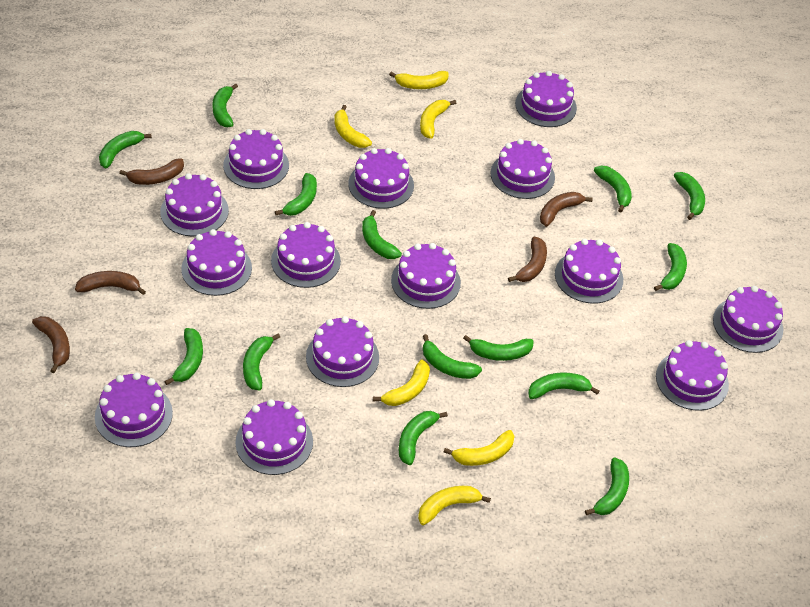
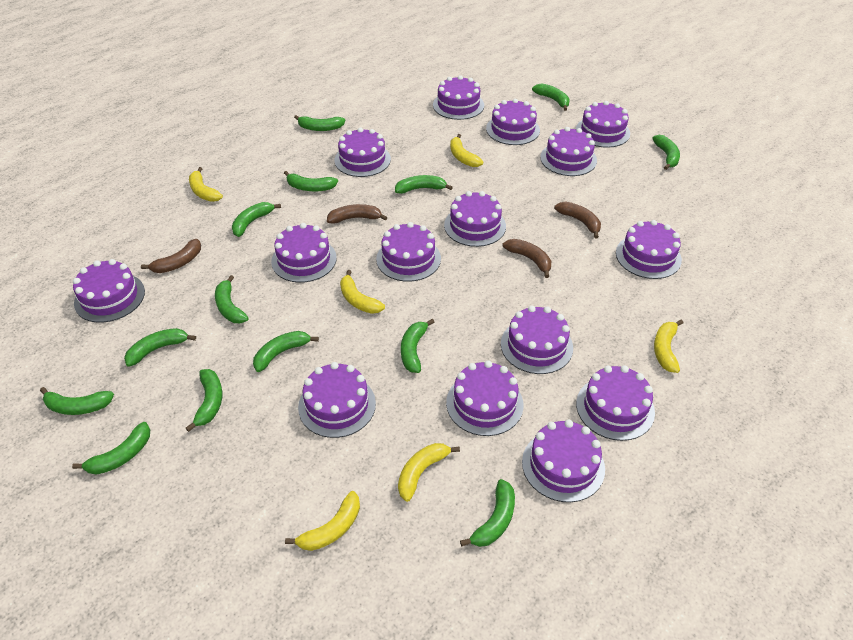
brown banana: 5 -> 4
purple cake: 14 -> 15

